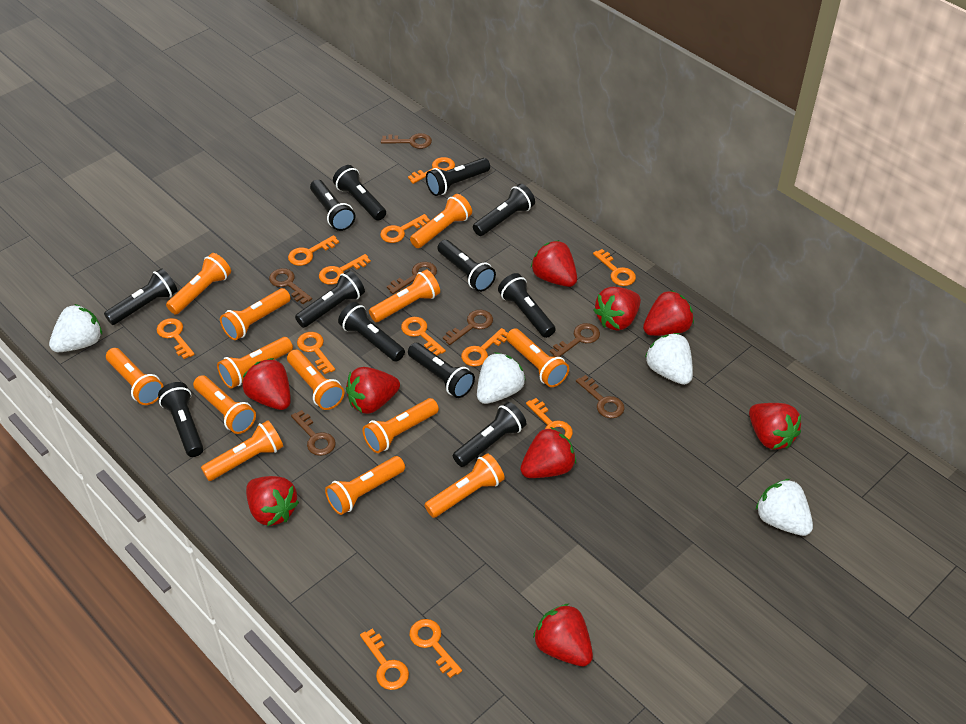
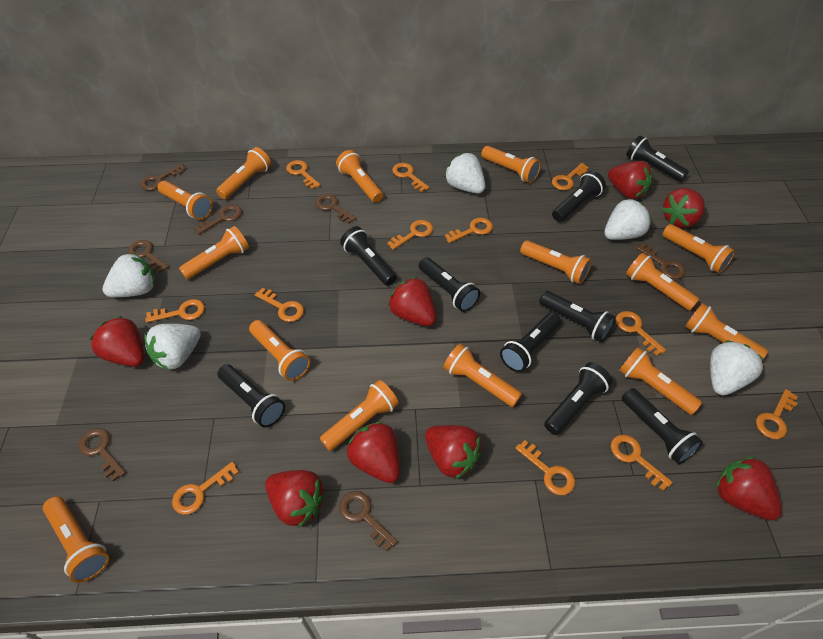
black flashlight: 12 -> 9
orange flashlight: 13 -> 14
red strawberry: 9 -> 8
white strawberry: 4 -> 5

